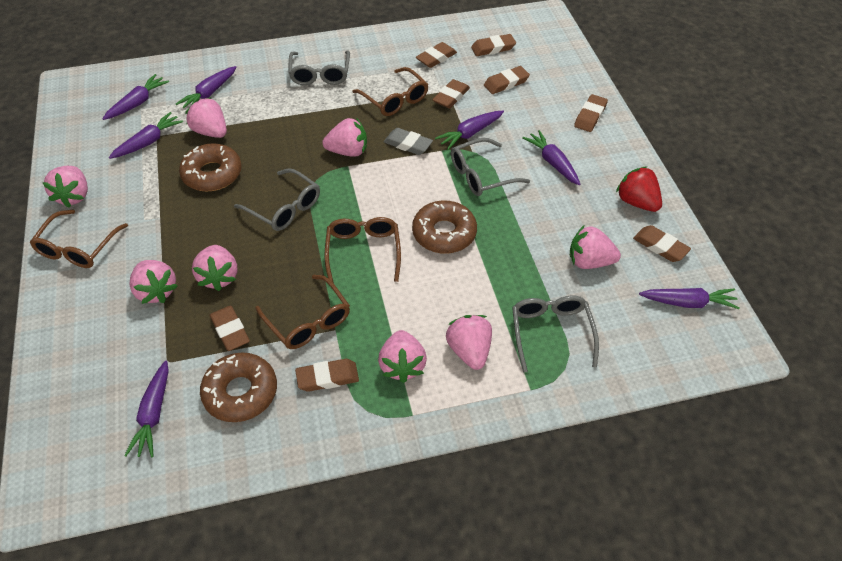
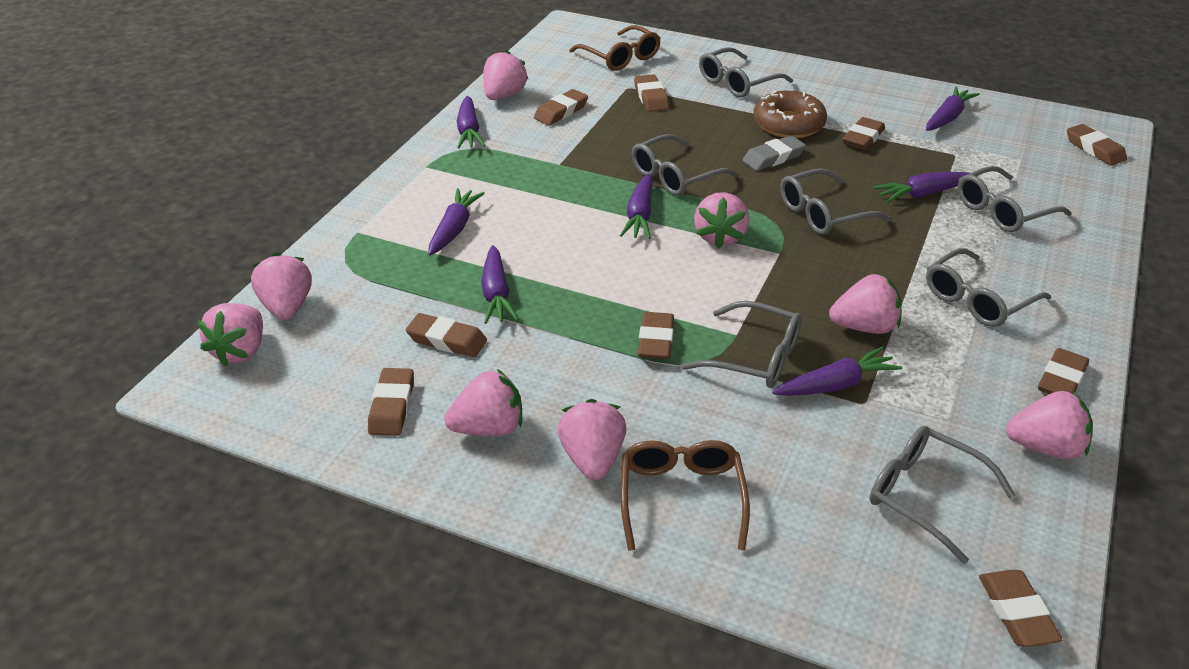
brown donut: 3 -> 1
brown eraser: 8 -> 9
brown glasses: 4 -> 2
grey glasses: 4 -> 7
red strawberry: 1 -> 0

